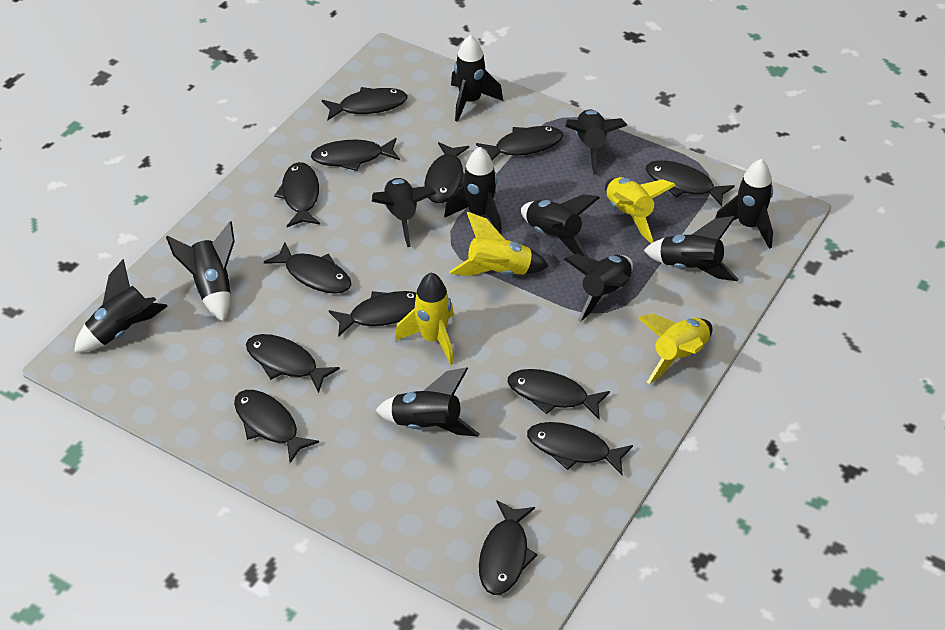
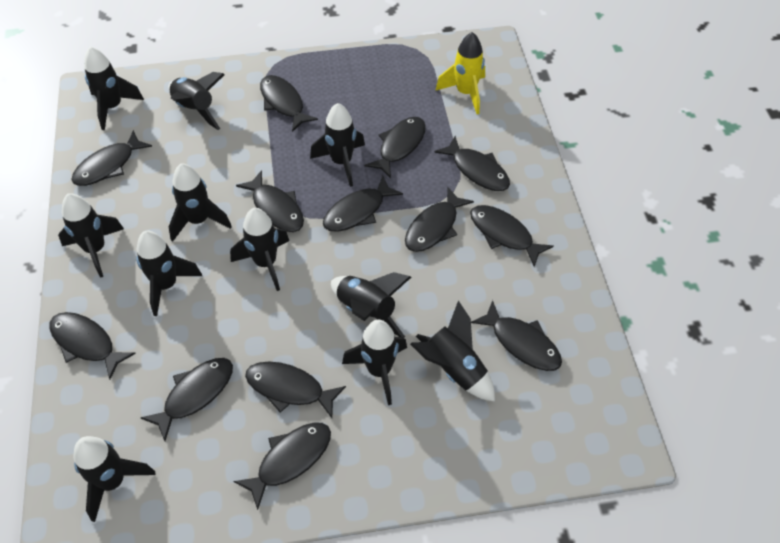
yellow rocket: 4 -> 1

